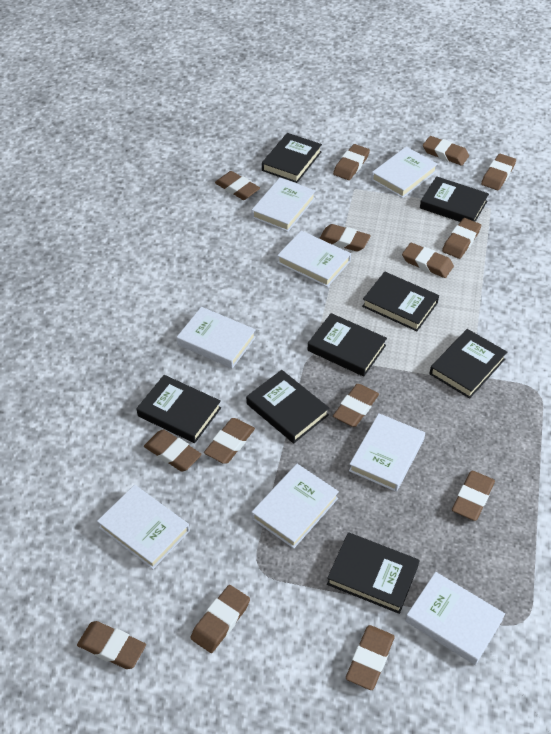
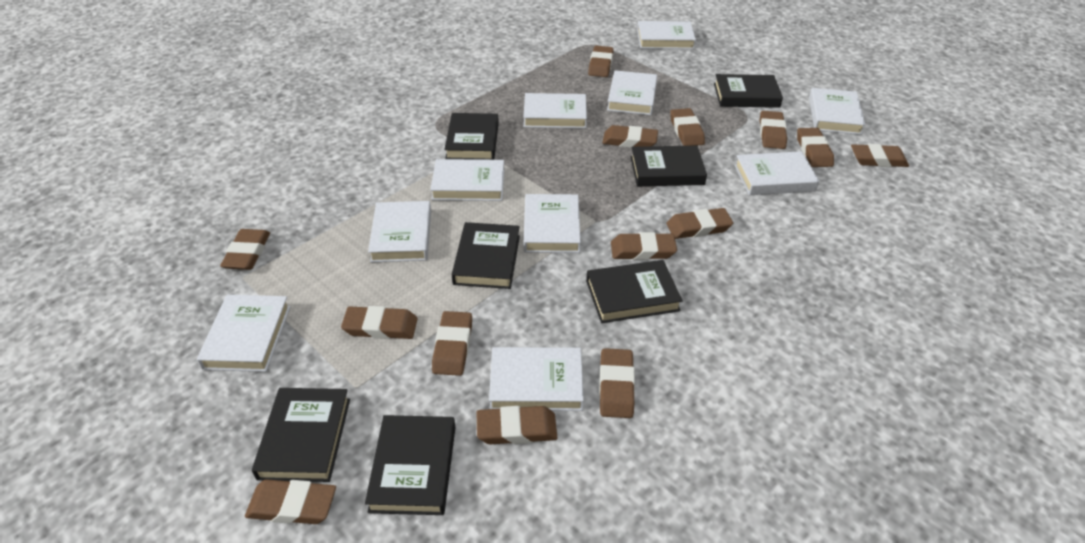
black book: 8 -> 7
white book: 8 -> 10

